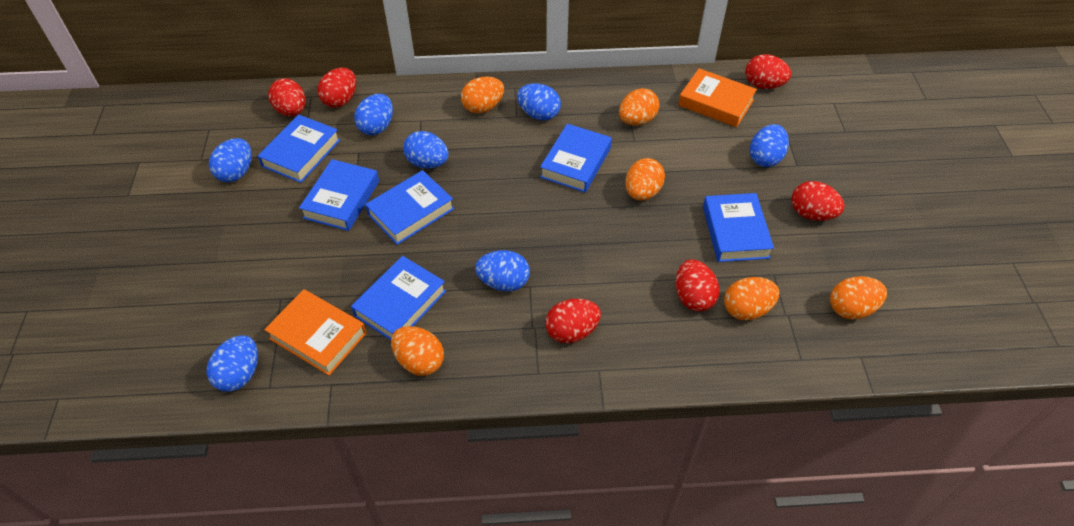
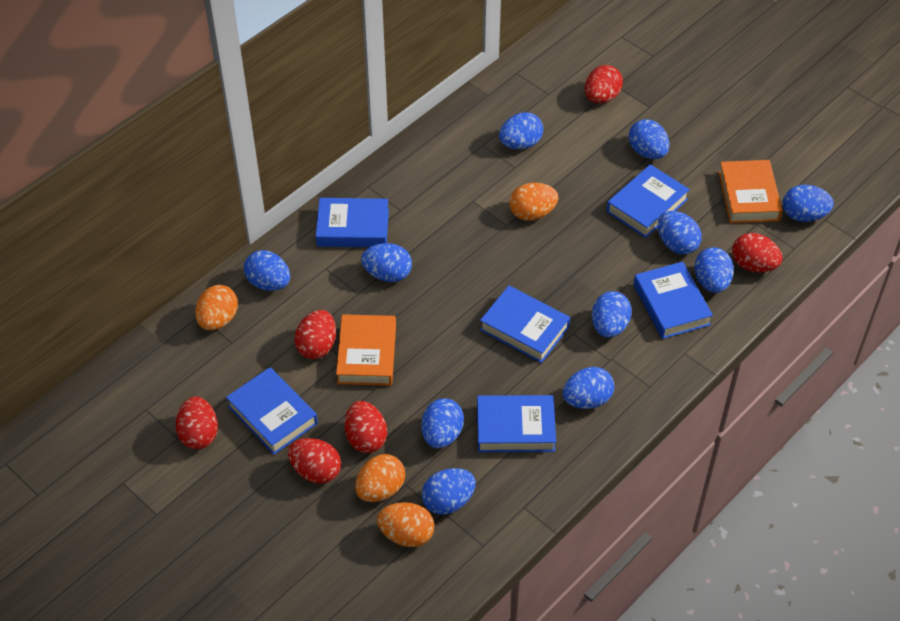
blue egg: 7 -> 11
orange egg: 6 -> 4

